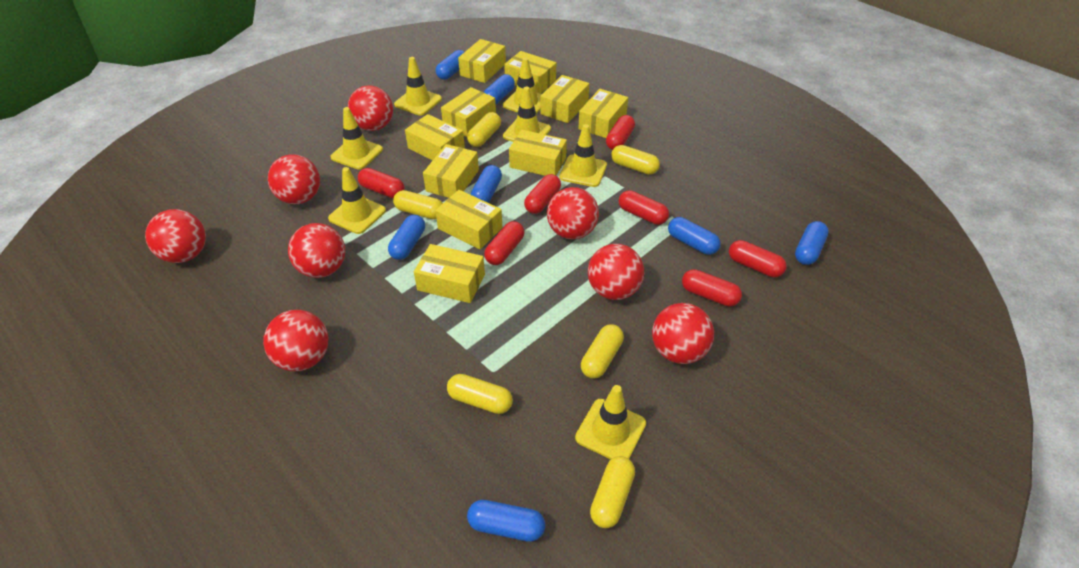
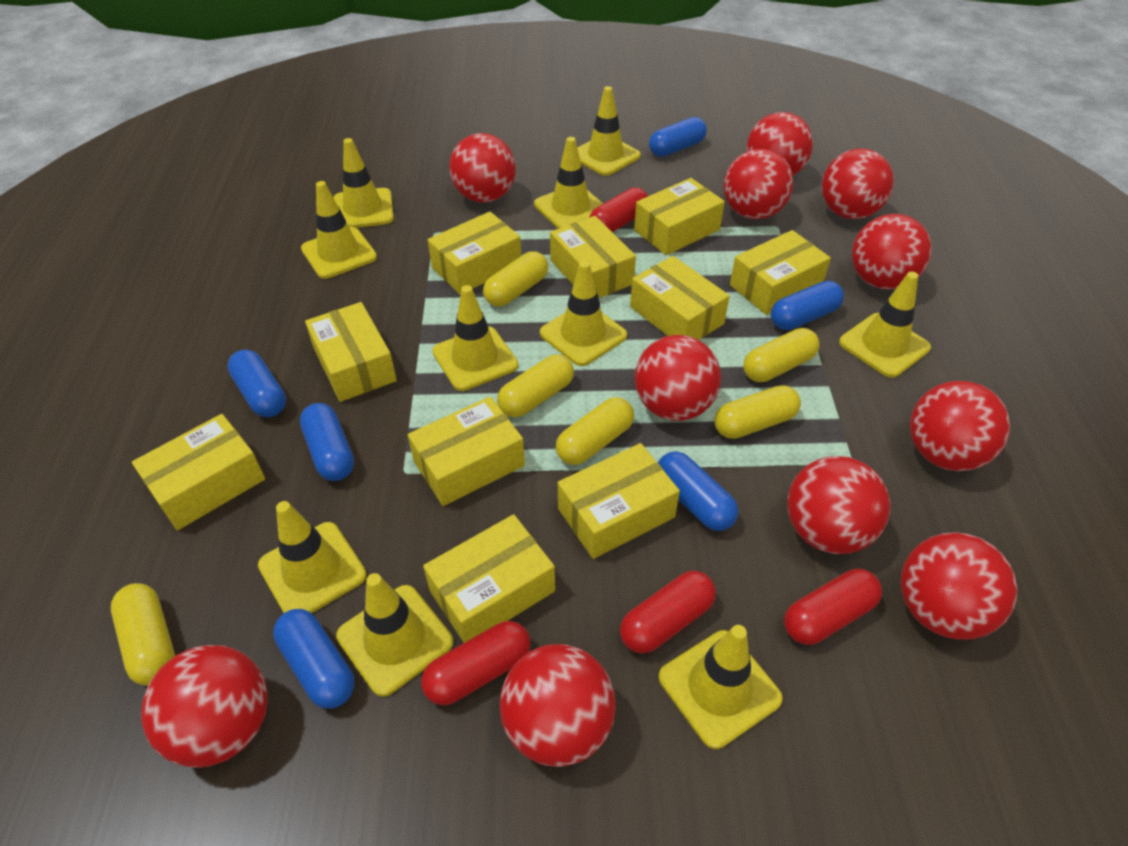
blue capsule: 7 -> 6
red ball: 8 -> 11
red capsule: 7 -> 4
yellow traffic cone: 7 -> 10

